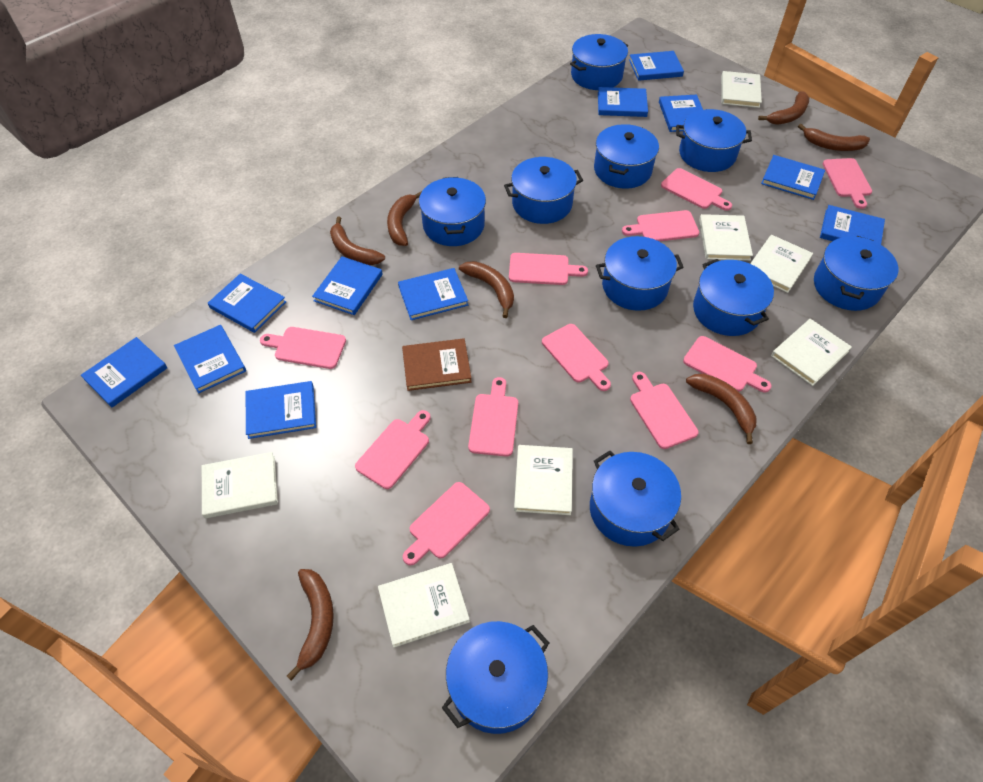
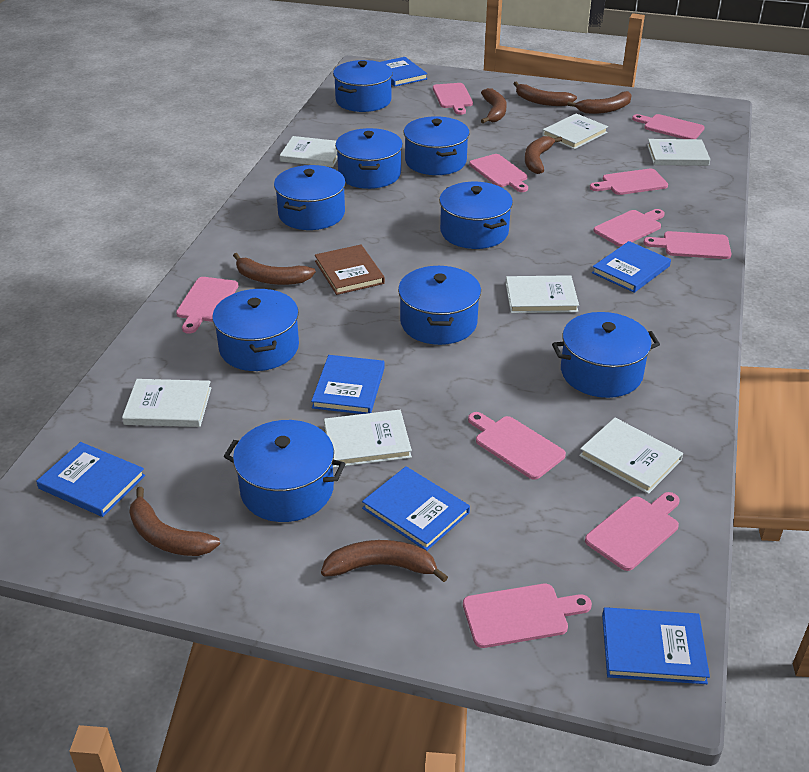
blue book: 11 -> 6
blue pot: 10 -> 9
pink cutting board: 11 -> 10

